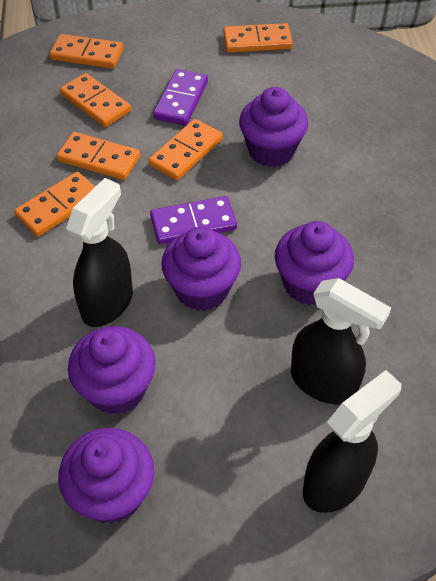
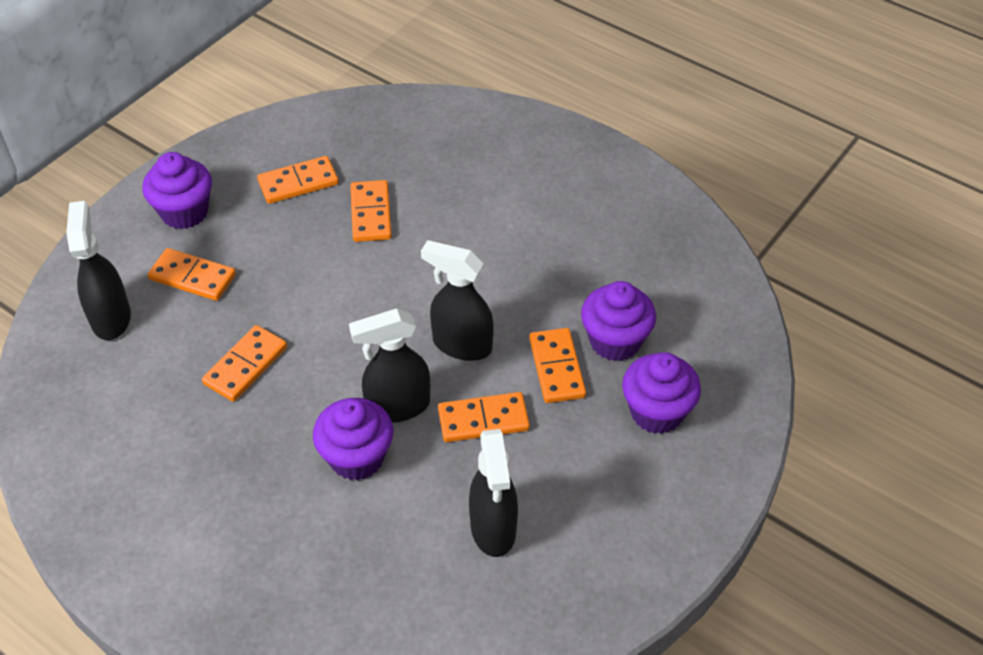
black spray bottle: 3 -> 4
purple cupcake: 5 -> 4
purple domino: 2 -> 0

